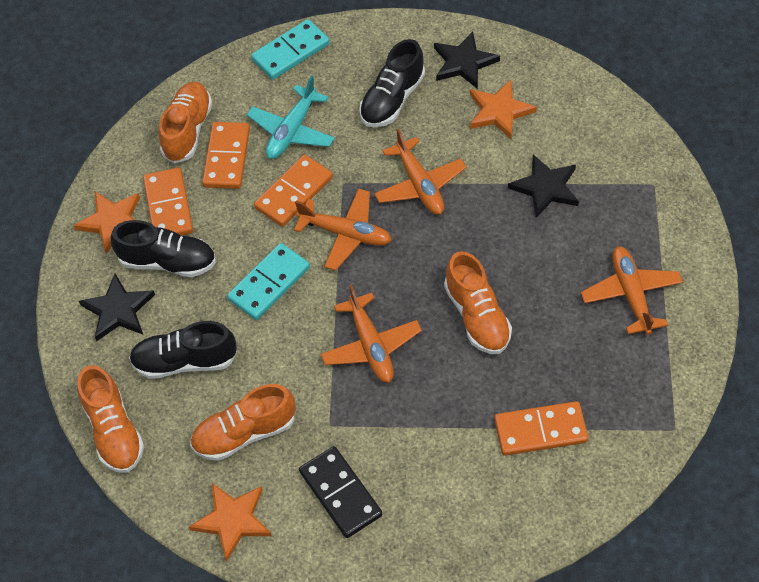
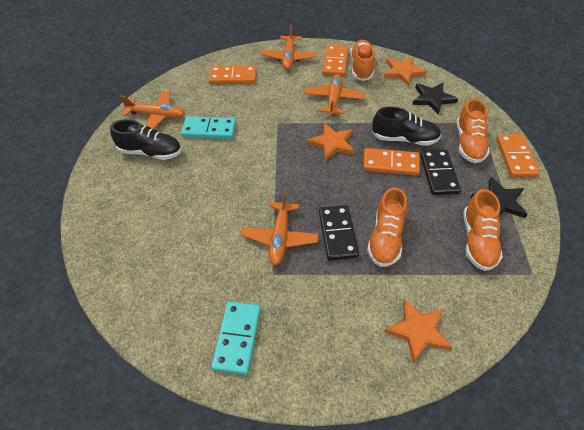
black domino: 1 -> 2
black shoe: 3 -> 2
black star: 3 -> 2
turquoise plane: 1 -> 0

